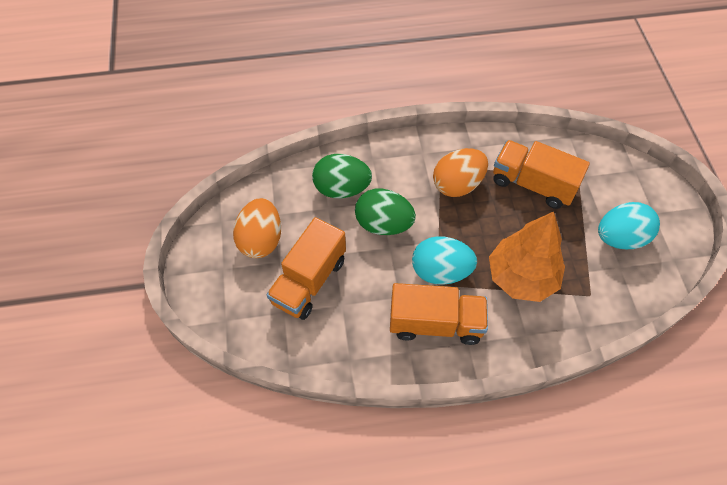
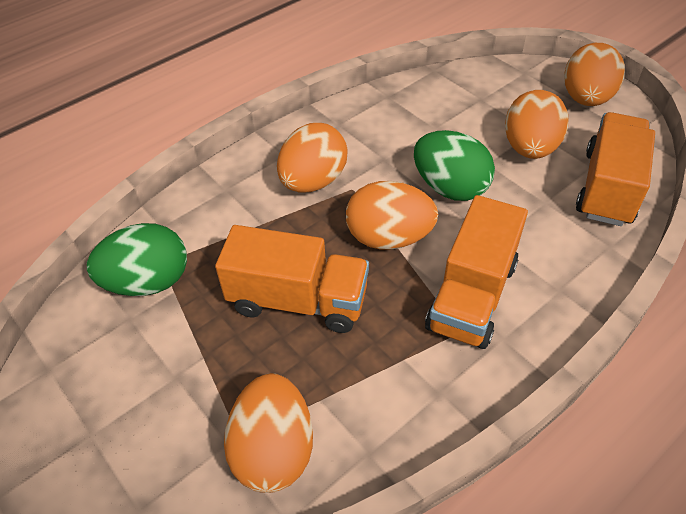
orange egg: 2 -> 5
orange tree: 1 -> 0
turquoise egg: 2 -> 0

